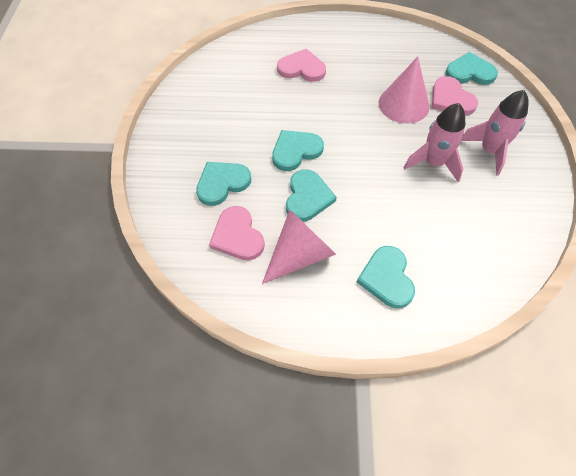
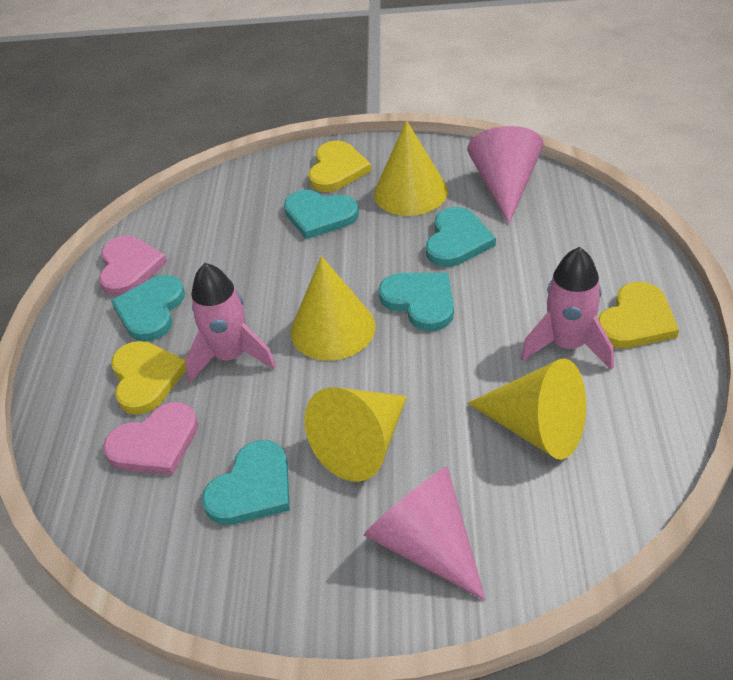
pink heart: 3 -> 2
yellow cone: 0 -> 4
yellow heart: 0 -> 3

